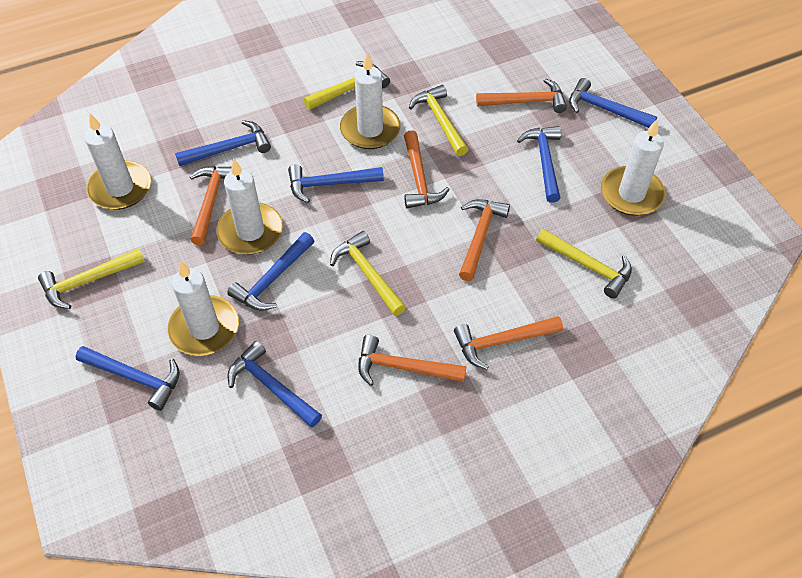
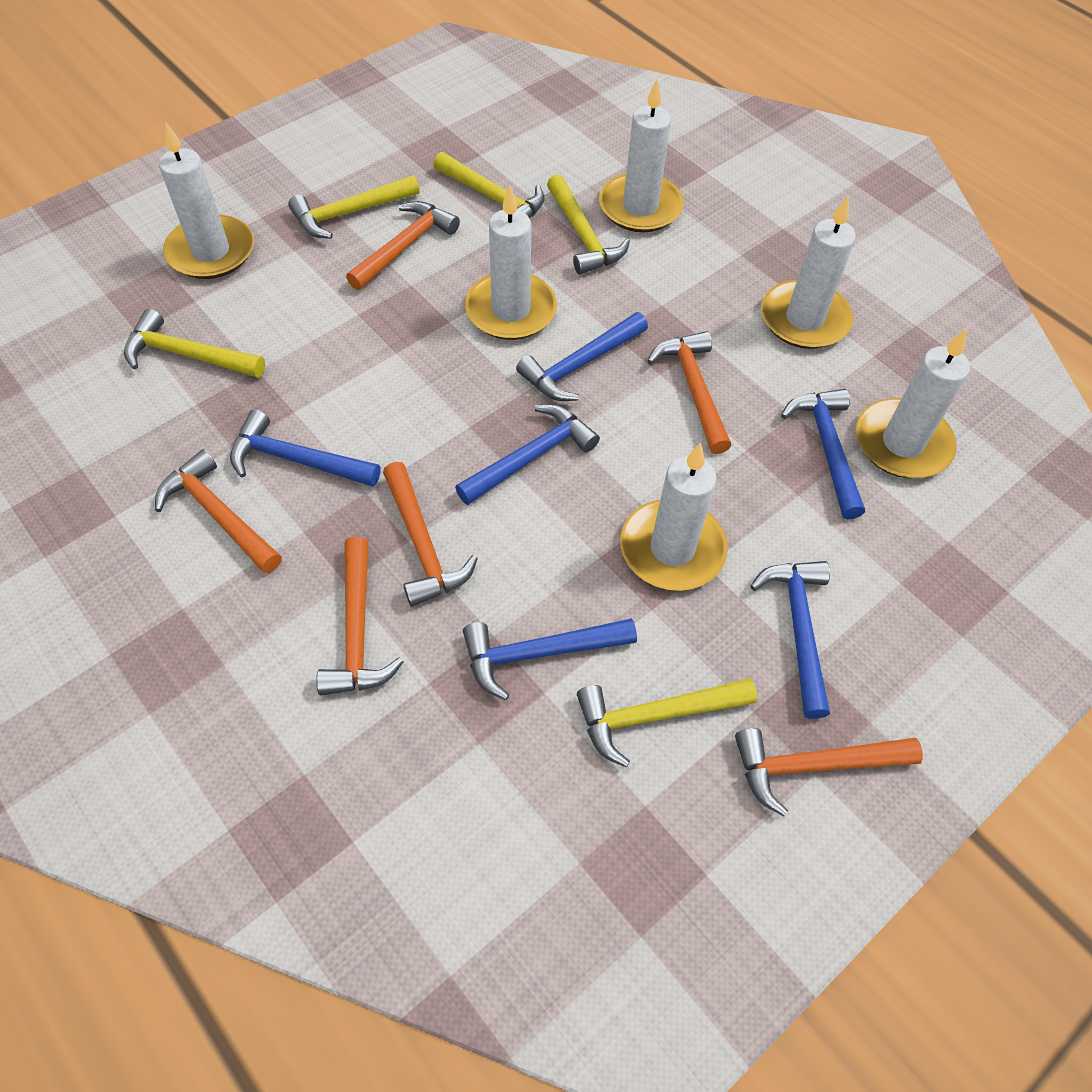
blue hammer: 7 -> 6
white candle: 5 -> 6

